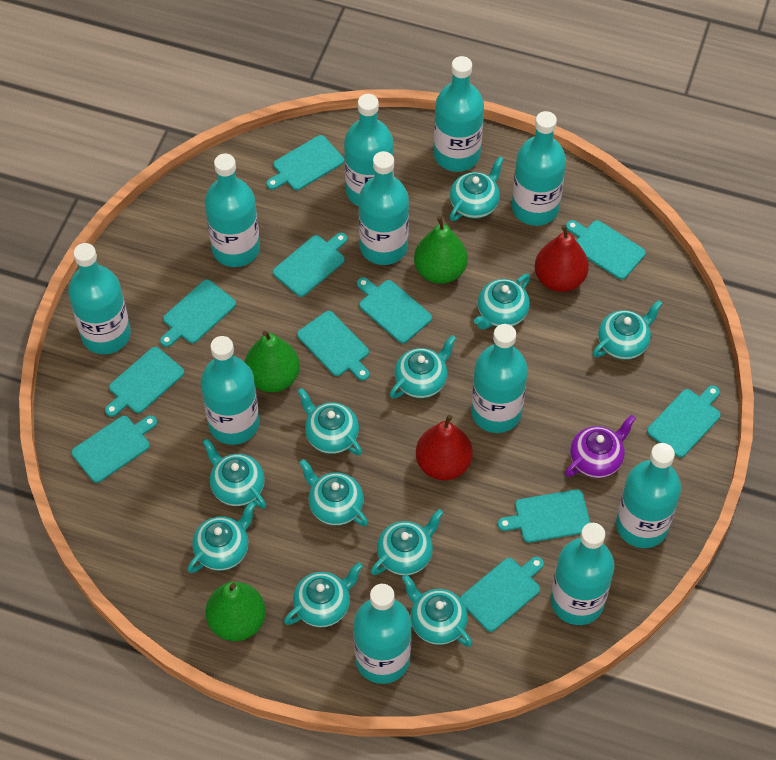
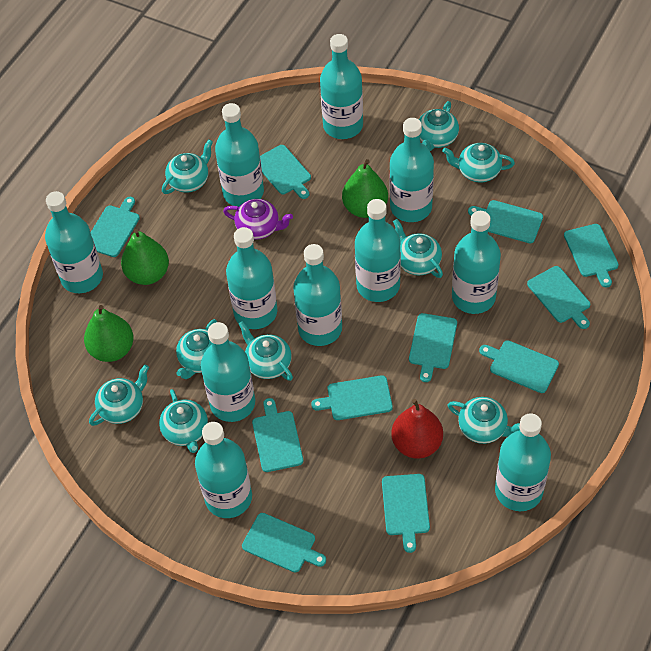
red pear: 2 -> 1
turquoise teapot: 11 -> 9

